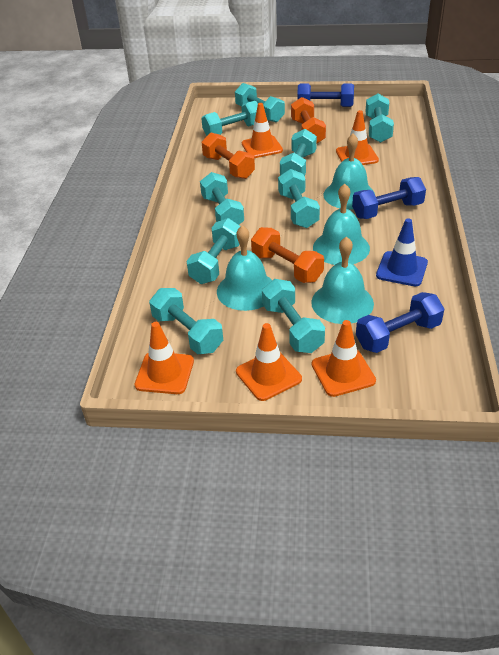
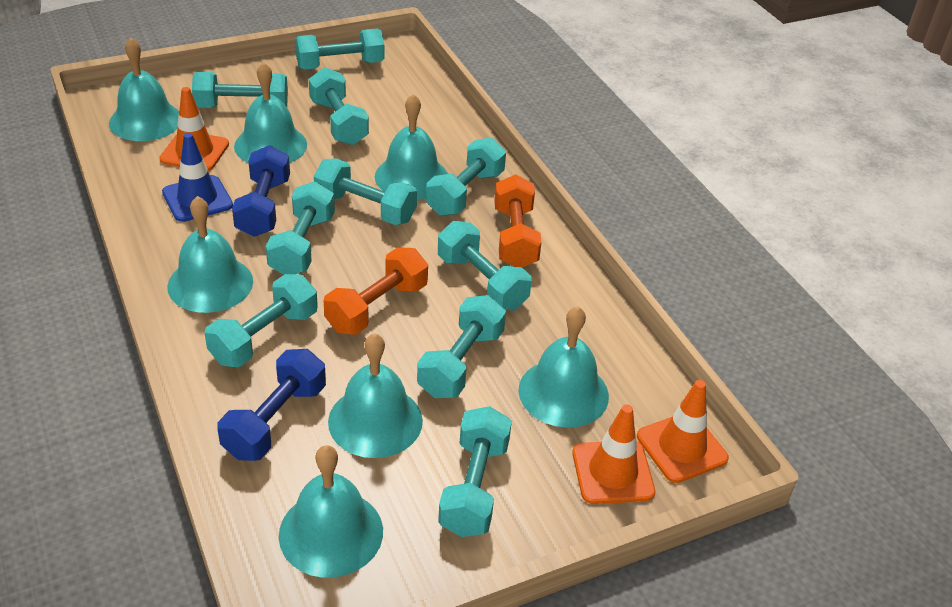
blue dumbbell: 3 -> 2
orange dumbbell: 3 -> 2
orange traffic cone: 5 -> 3
turquoise bell: 4 -> 7
turquoise dumbbell: 9 -> 10

